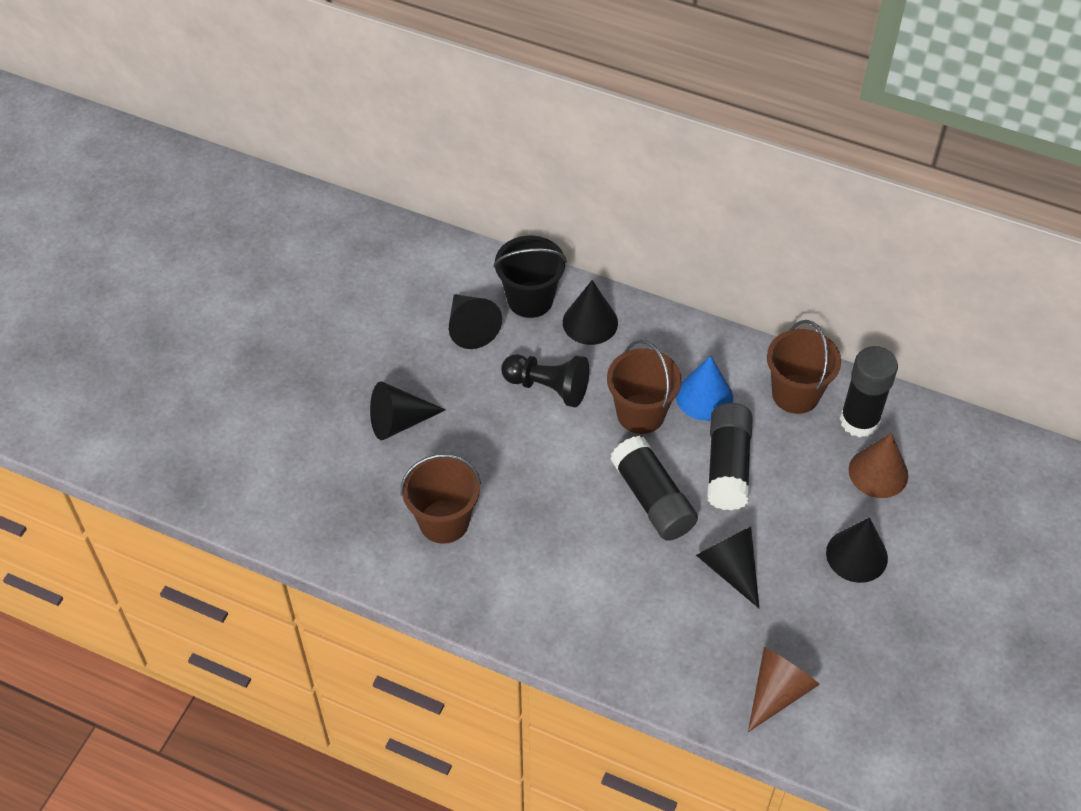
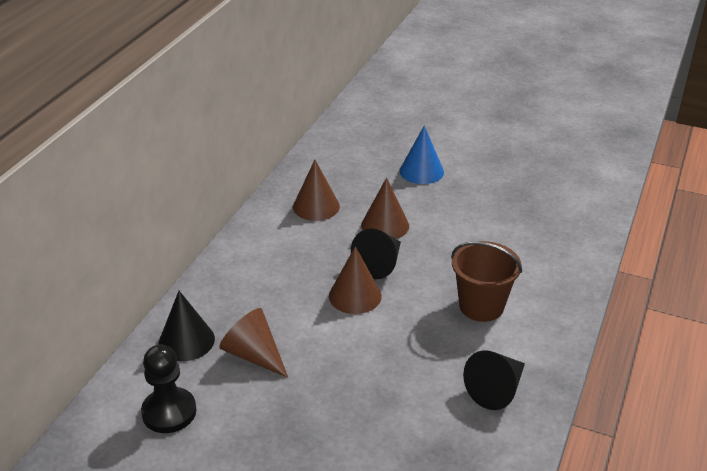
black bucket: 1 -> 0
black cone: 5 -> 3
black glue stick: 3 -> 0
brown bucket: 3 -> 1
brown cone: 2 -> 4

